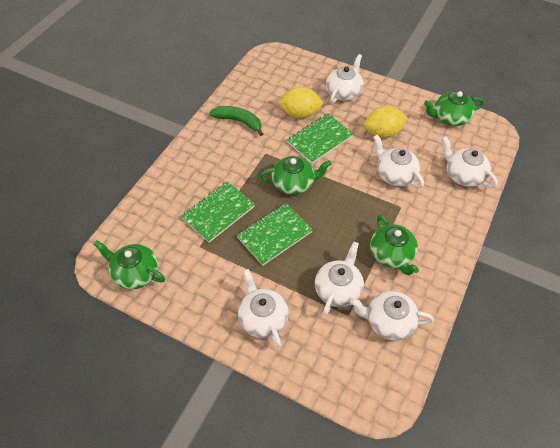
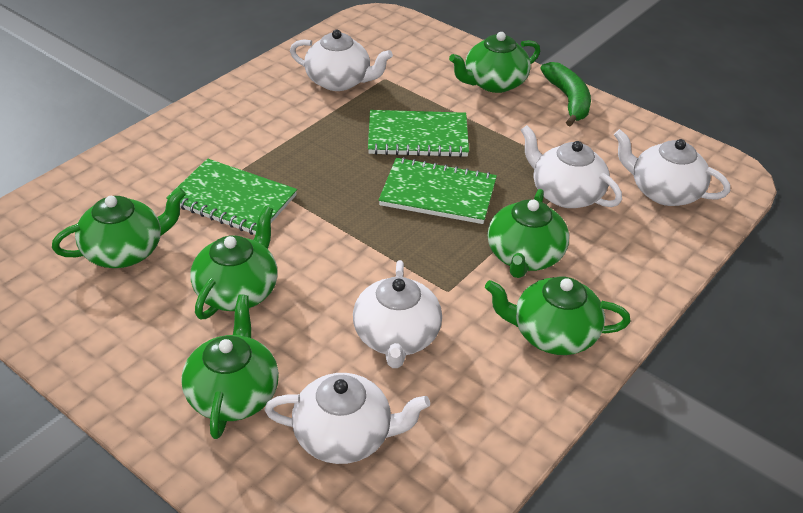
green teapot: 4 -> 6
white teapot: 6 -> 5
yellow lemon: 2 -> 0

